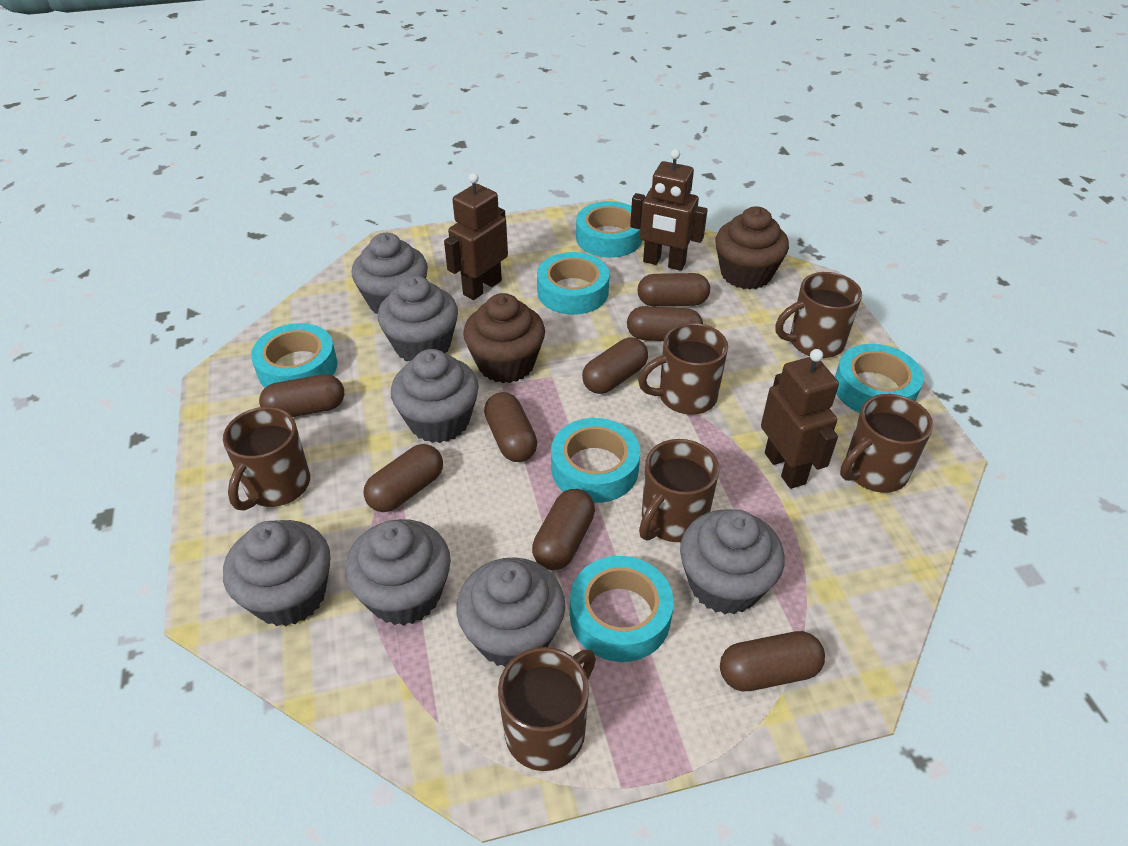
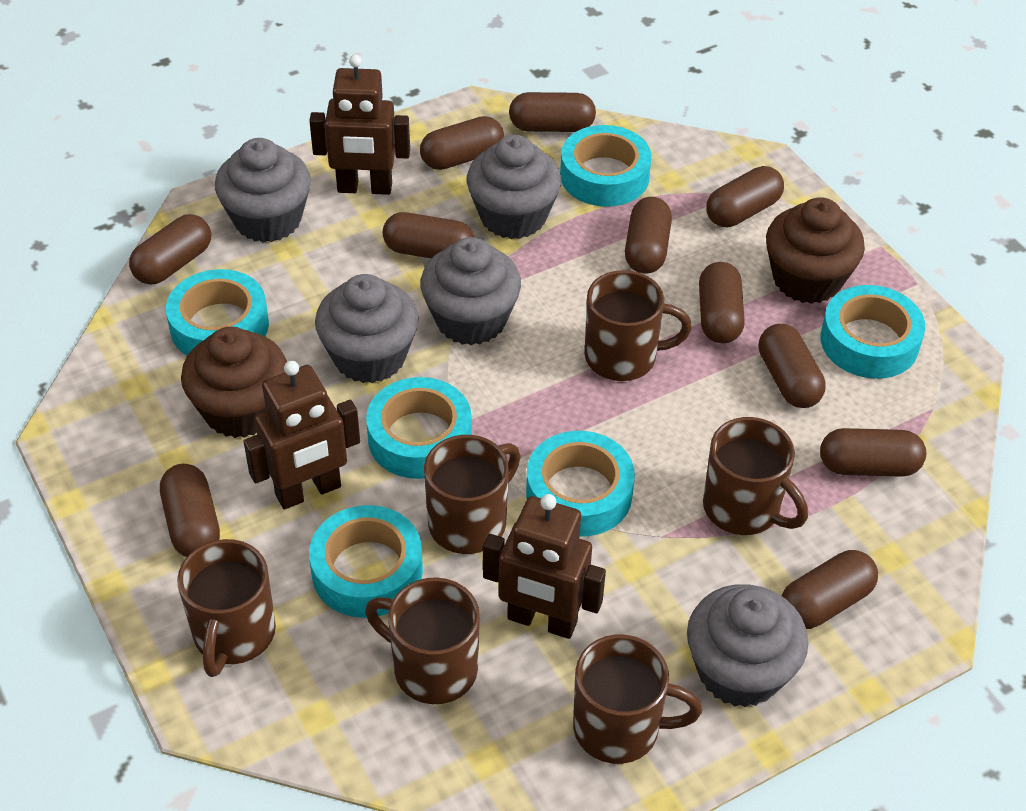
brown capsule: 8 -> 11
grey cupcake: 7 -> 5

